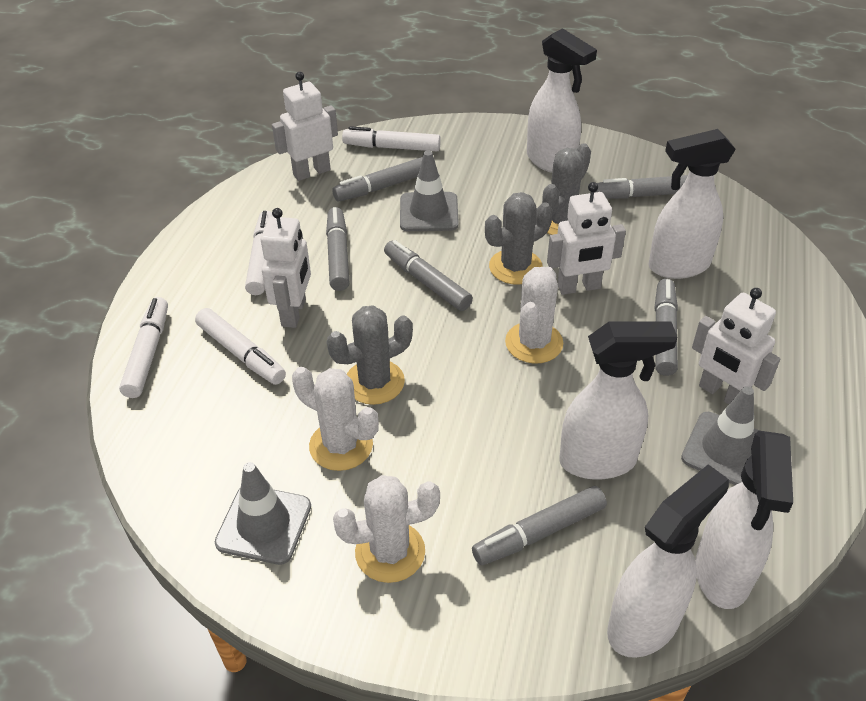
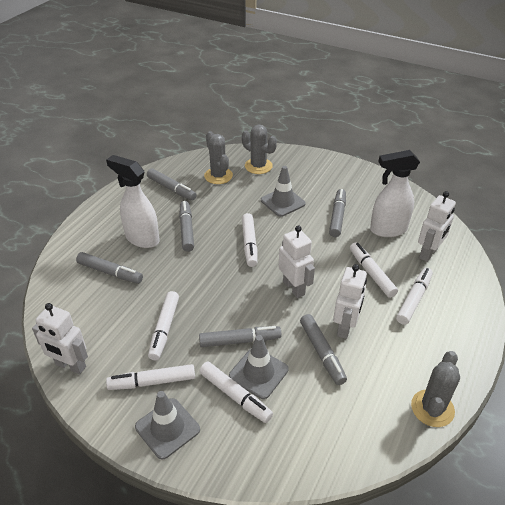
white cactus: 3 -> 0
white marker: 4 -> 6
white spray bottle: 5 -> 2

